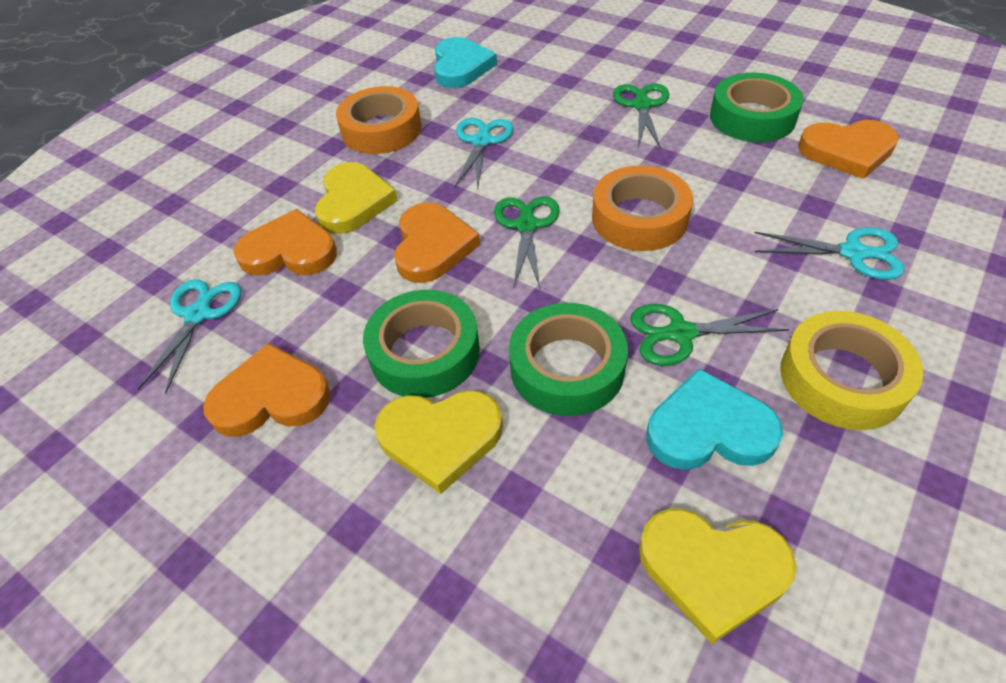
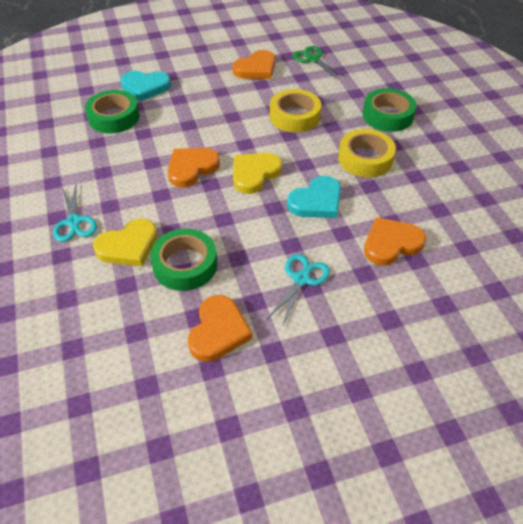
green scissors: 3 -> 1
orange tape: 2 -> 0
turquoise scissors: 3 -> 2
yellow heart: 3 -> 2
yellow tape: 1 -> 2

